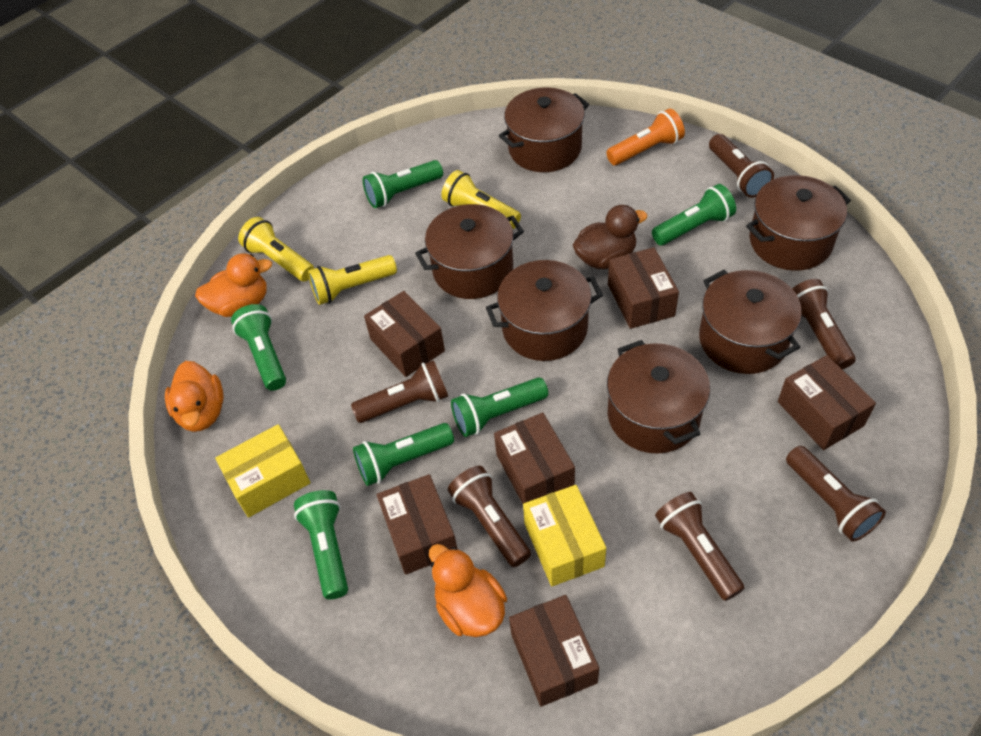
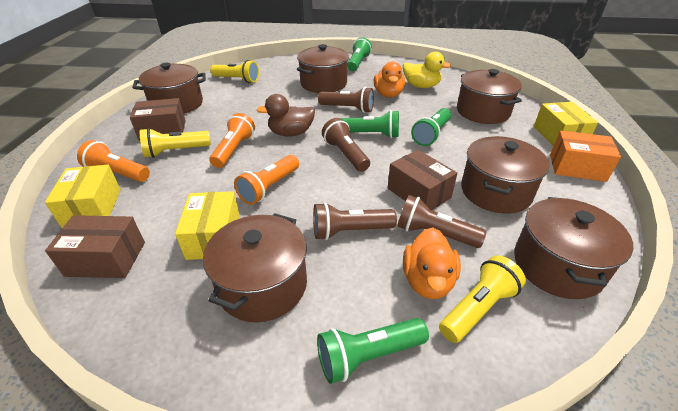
brown box: 6 -> 3
brown flashlight: 6 -> 4
green flashlight: 6 -> 4
orange box: 0 -> 1
orange duck: 3 -> 2
orange flashlight: 1 -> 3
yellow box: 2 -> 3
yellow duck: 0 -> 1

